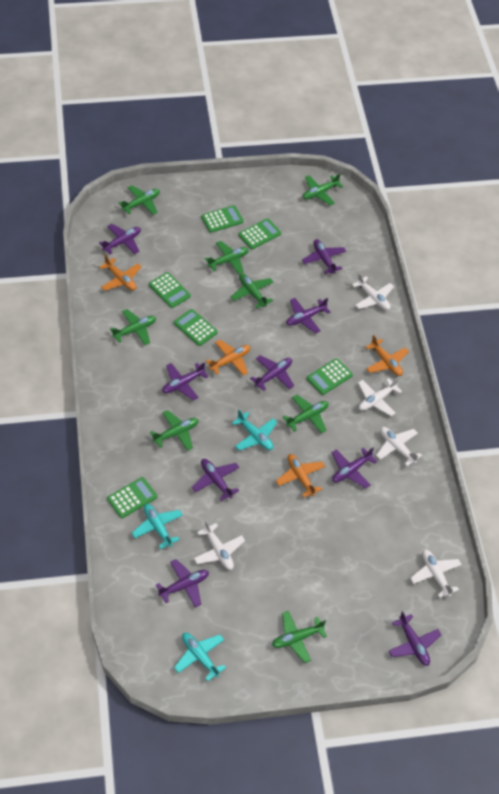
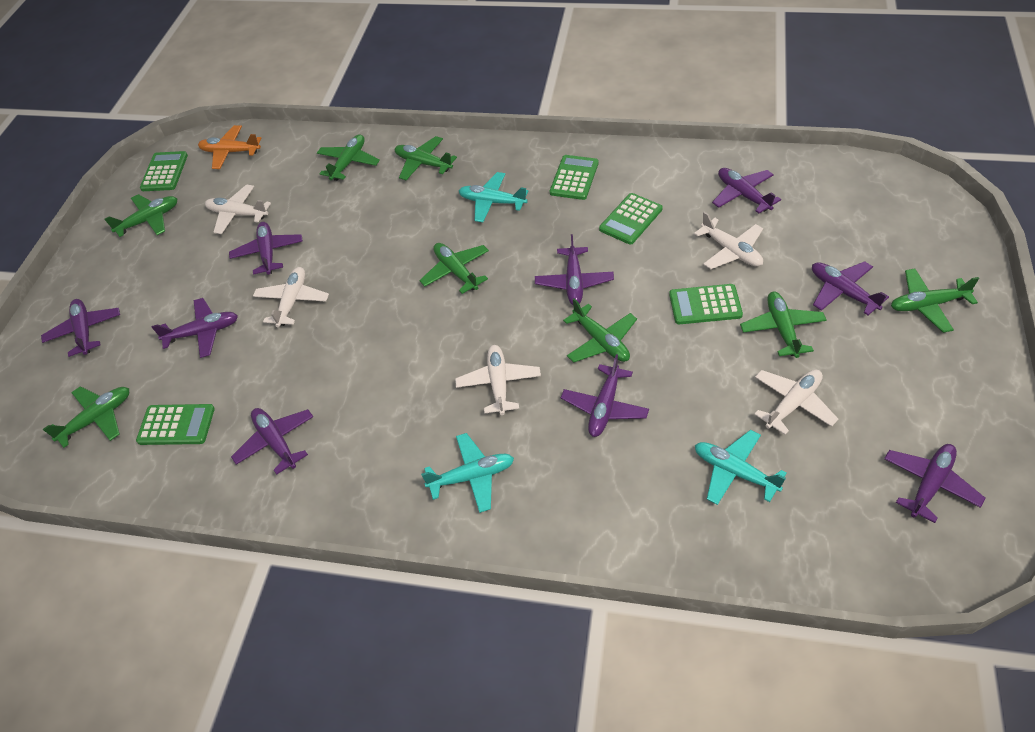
green calculator: 6 -> 5
orange plane: 4 -> 1

